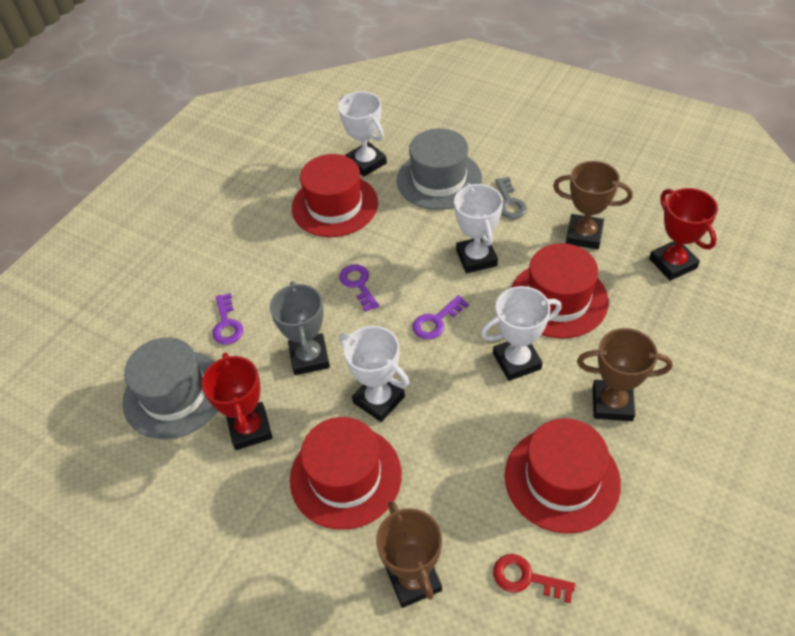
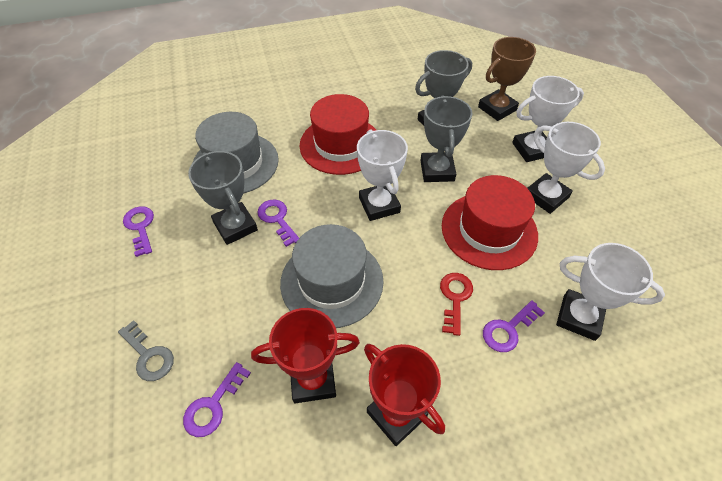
brown trophy: 3 -> 1
grey trophy: 1 -> 3
purple key: 3 -> 4
red hat: 4 -> 2

